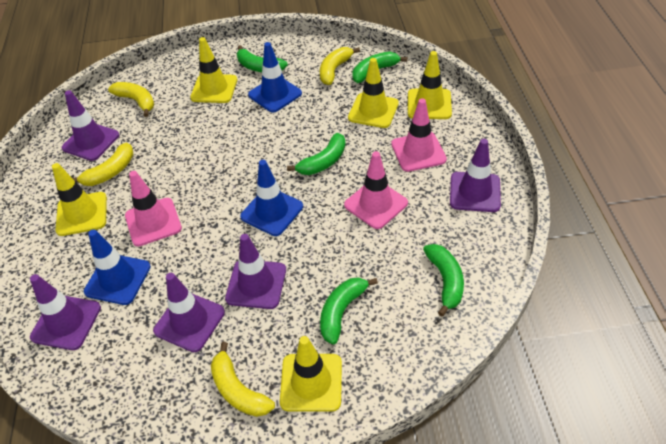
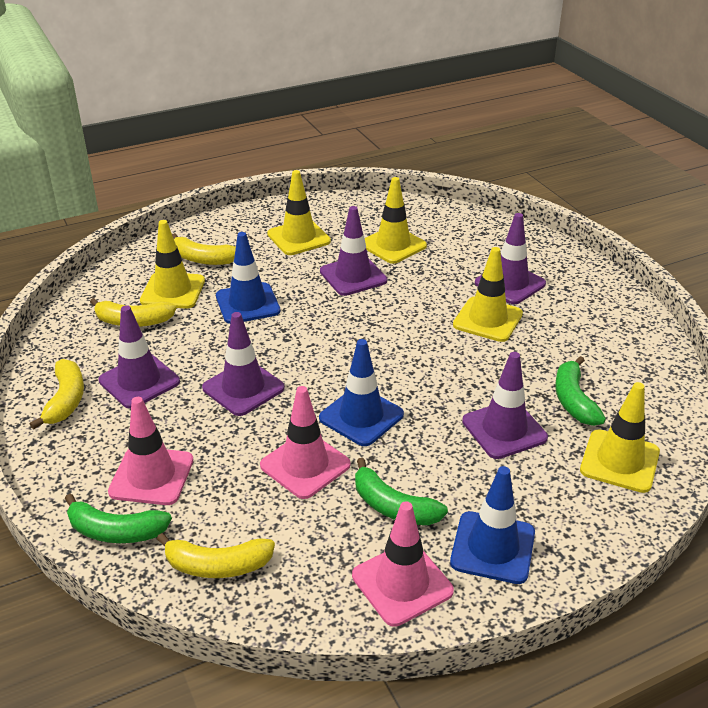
green banana: 5 -> 3

